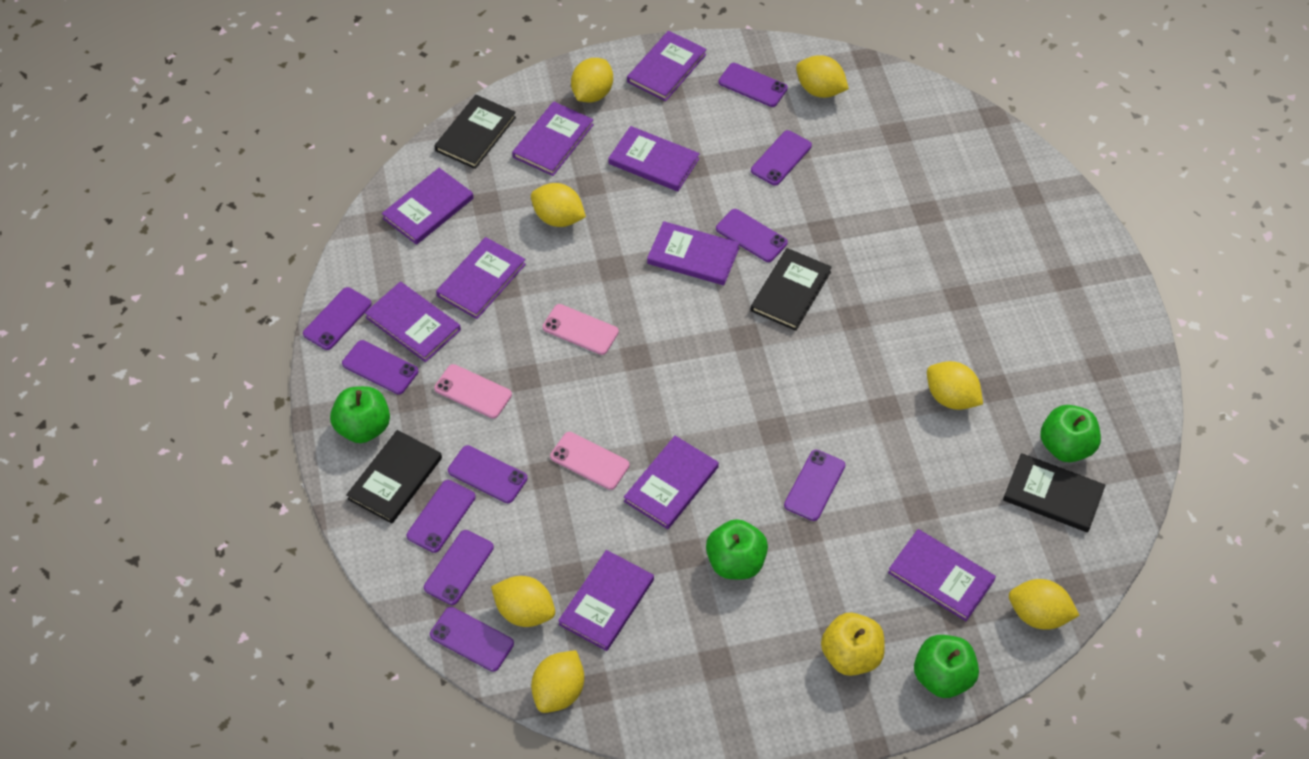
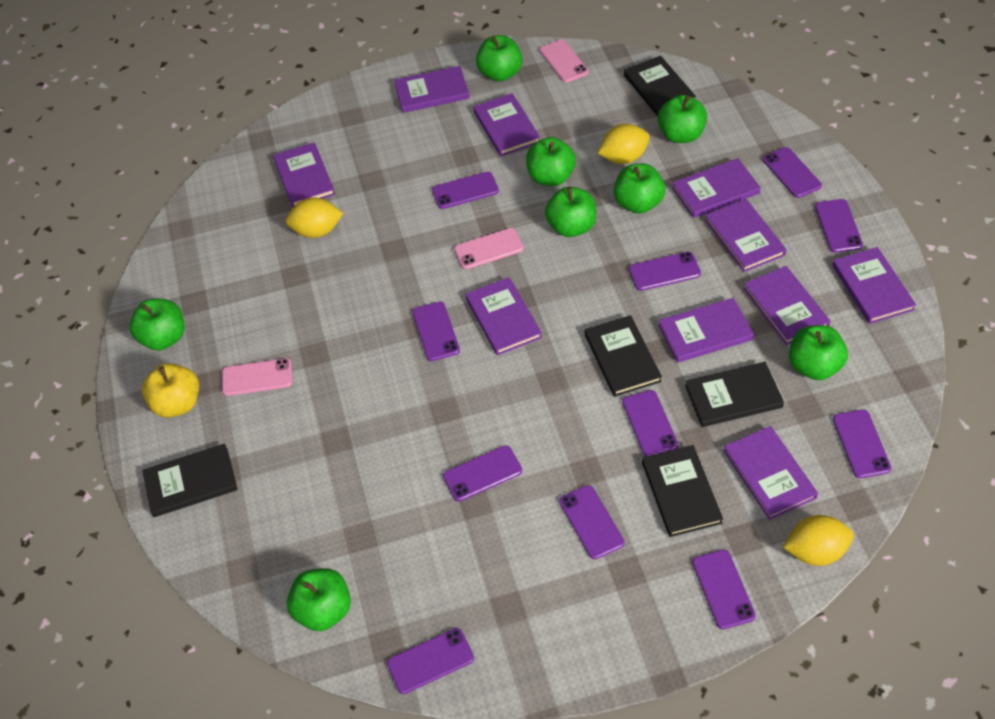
black book: 4 -> 5
green apple: 4 -> 8
purple phone: 10 -> 11
yellow lemon: 7 -> 3

